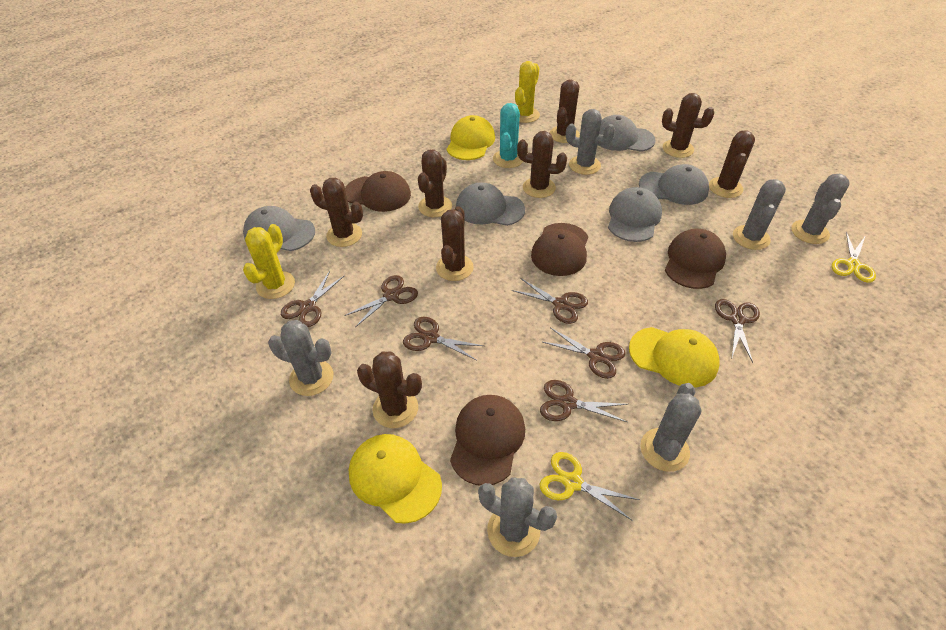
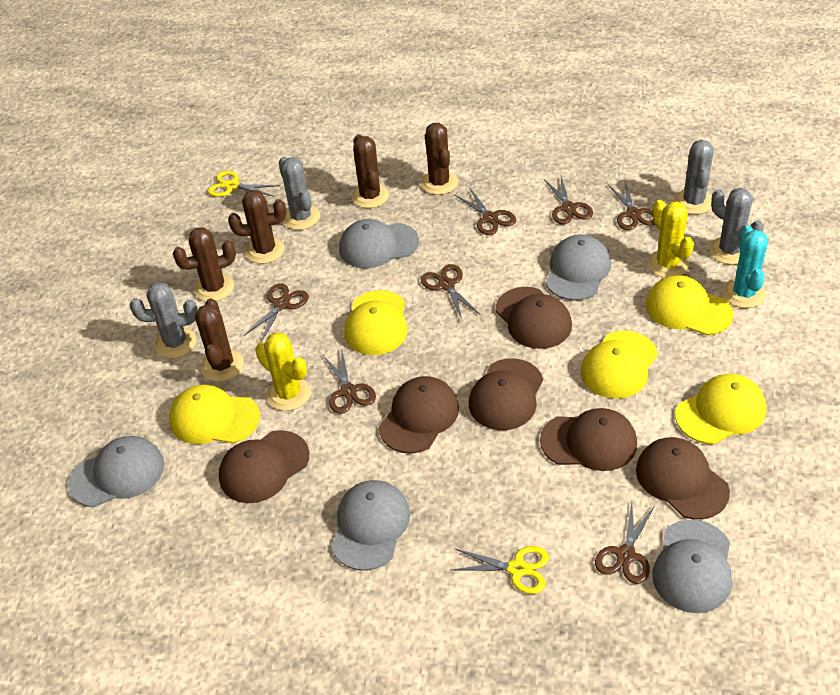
brown cactus: 8 -> 5
brown cap: 4 -> 6
grey cactus: 6 -> 4
yellow cap: 3 -> 5

